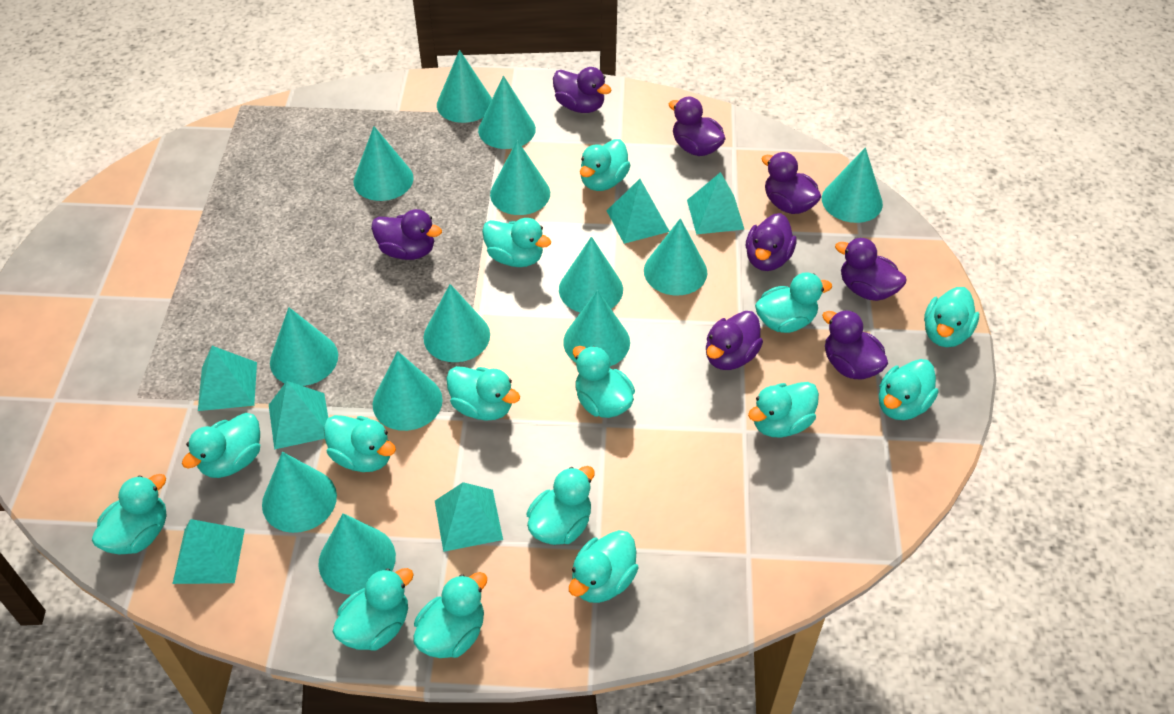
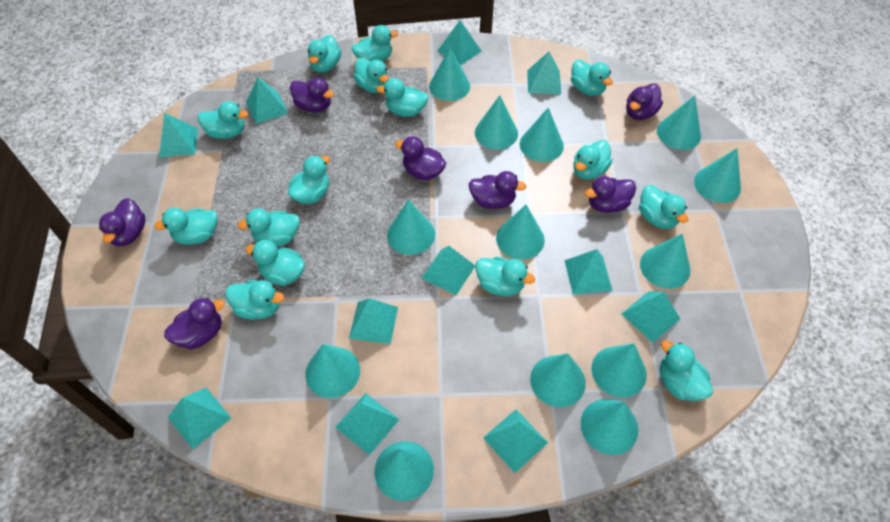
purple duck: 8 -> 7
turquoise pyramid: 6 -> 11

